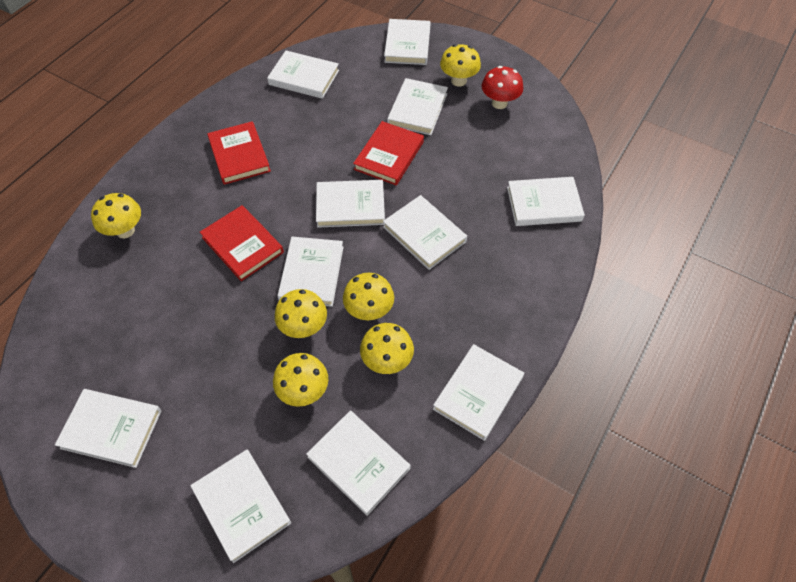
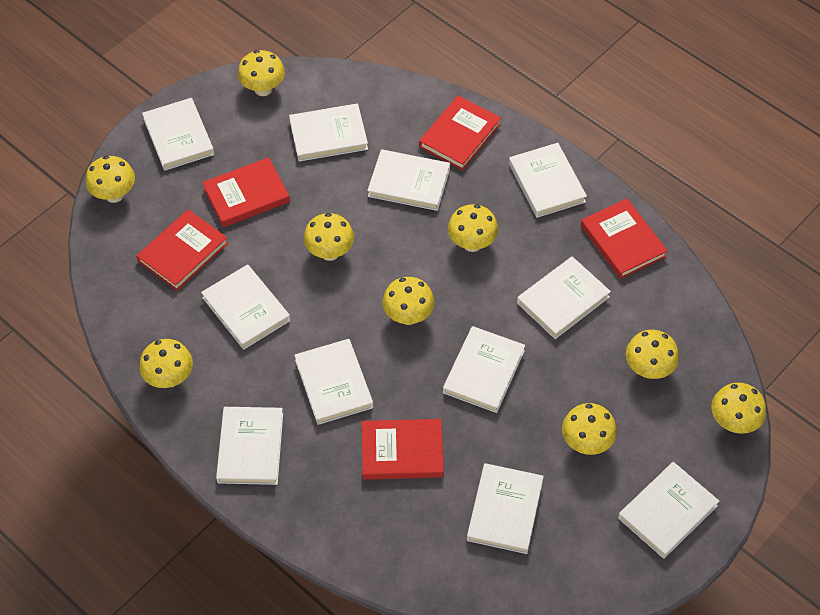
red book: 3 -> 5
red mushroom: 1 -> 0
yellow mushroom: 6 -> 9

